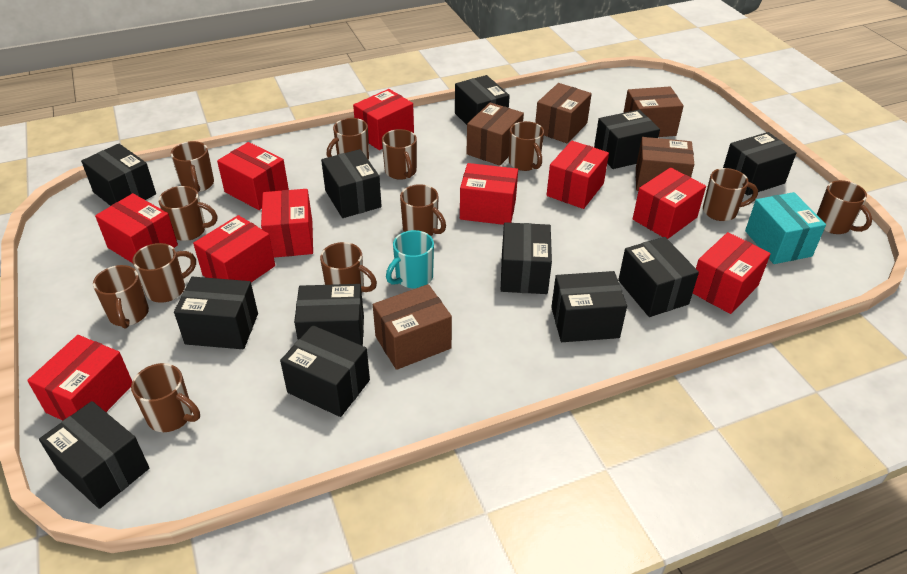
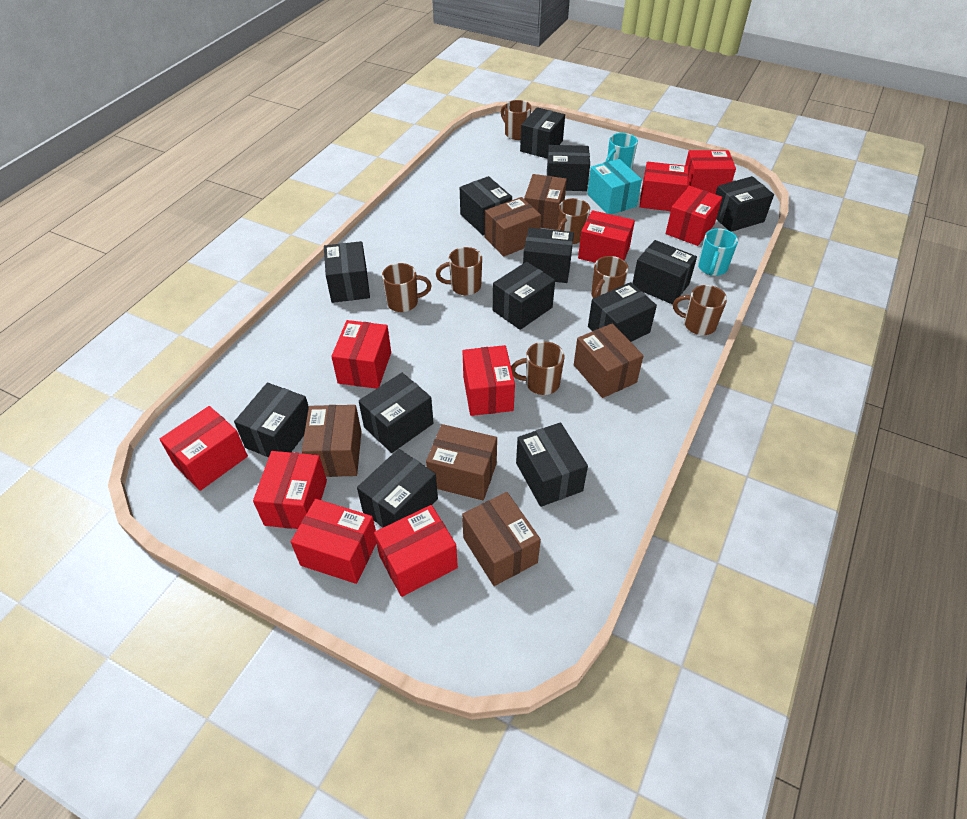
black box: 12 -> 13
brown box: 5 -> 6
brown mug: 12 -> 7
turquoise mug: 1 -> 2

